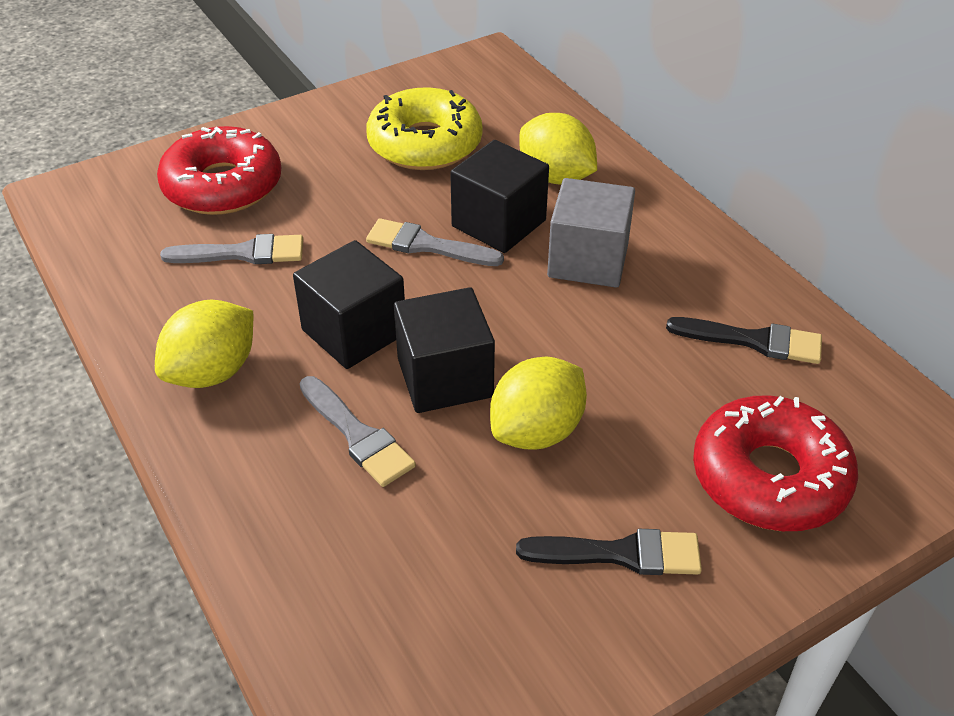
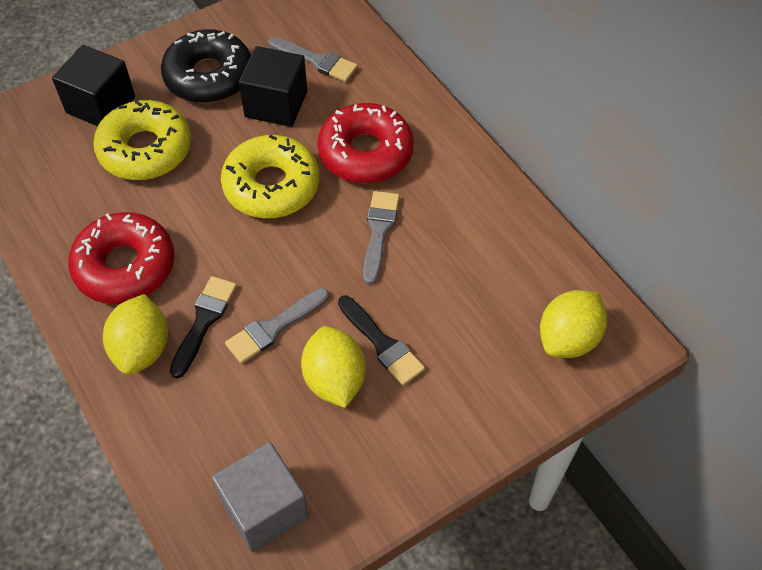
black cube: 3 -> 2
black donut: 0 -> 1
yellow donut: 1 -> 2

